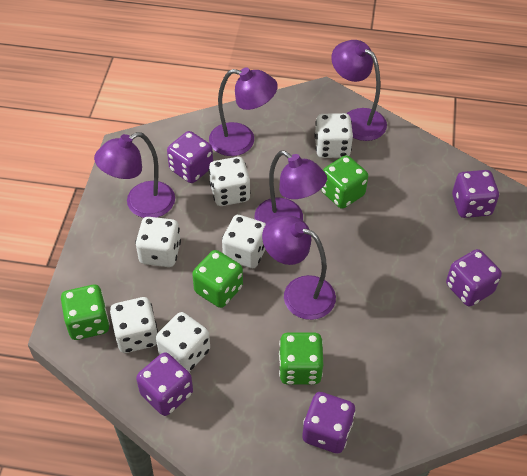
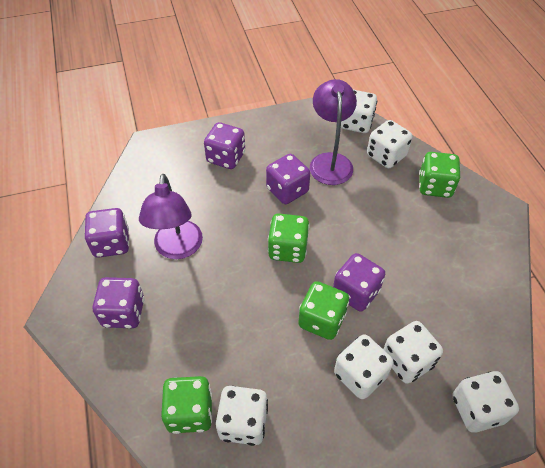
purple lamp: 5 -> 2

